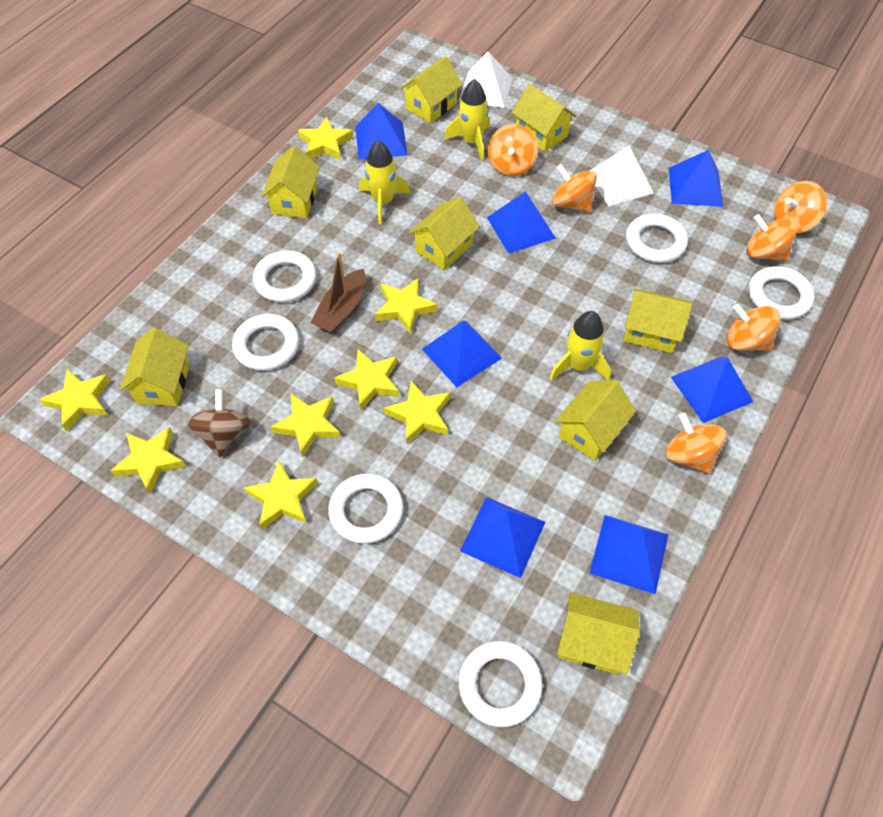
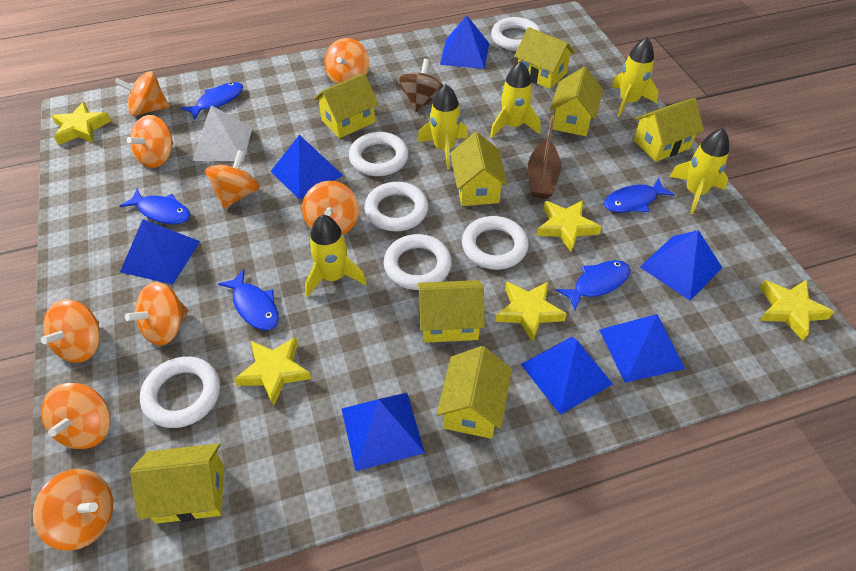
blue fish: 0 -> 5
orange spinning top: 6 -> 9
white pyramid: 2 -> 1
yellow rocket: 3 -> 5
yellow star: 8 -> 5

